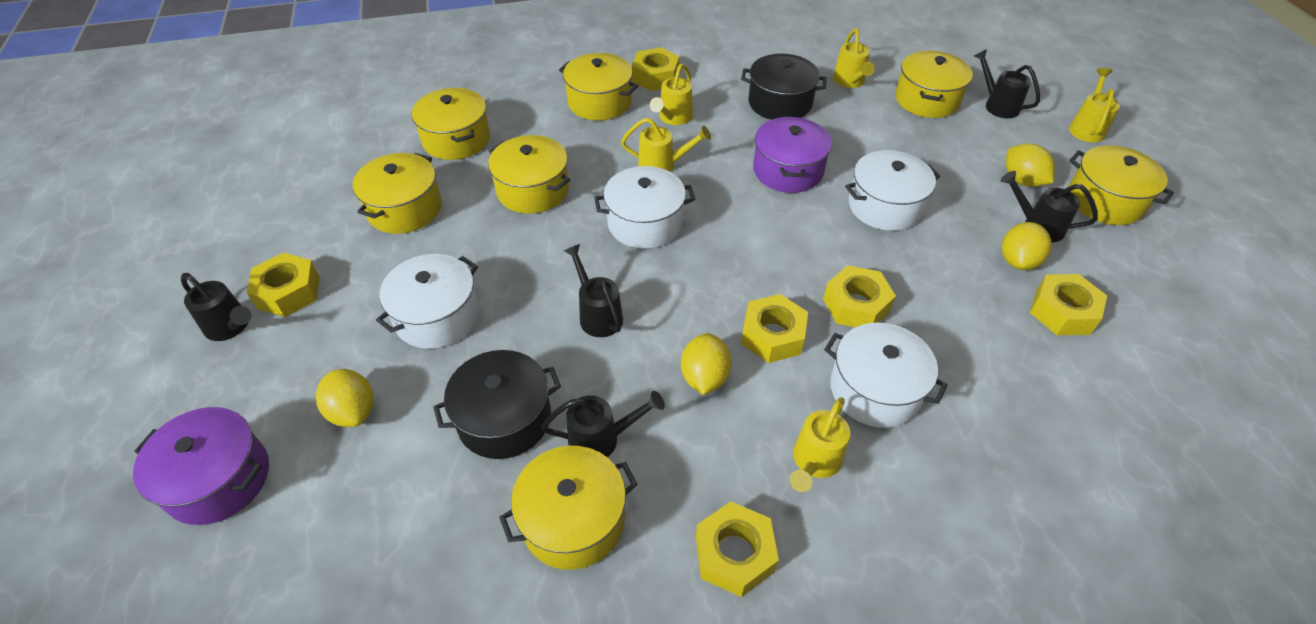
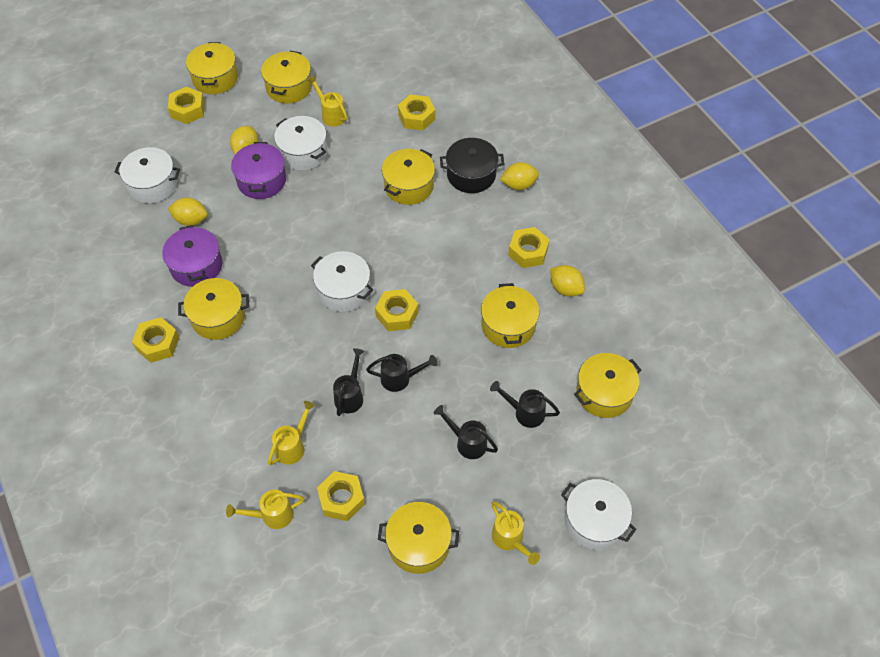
black pot: 2 -> 1
black watering can: 5 -> 4
yellow watering can: 5 -> 4

